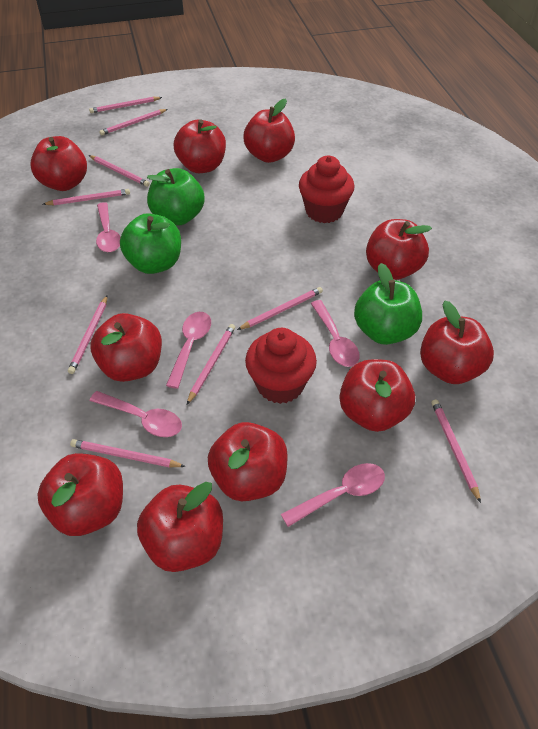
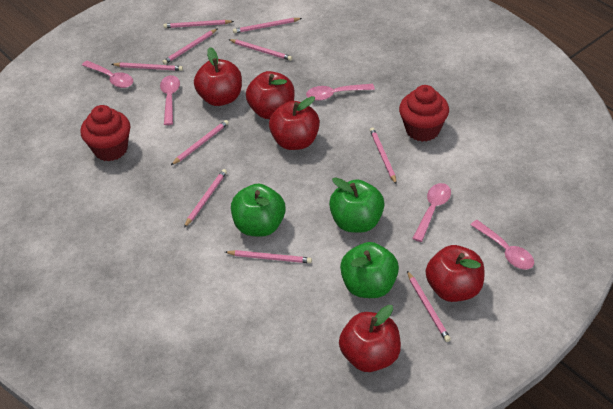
pink pencil: 9 -> 10
red apple: 10 -> 5

